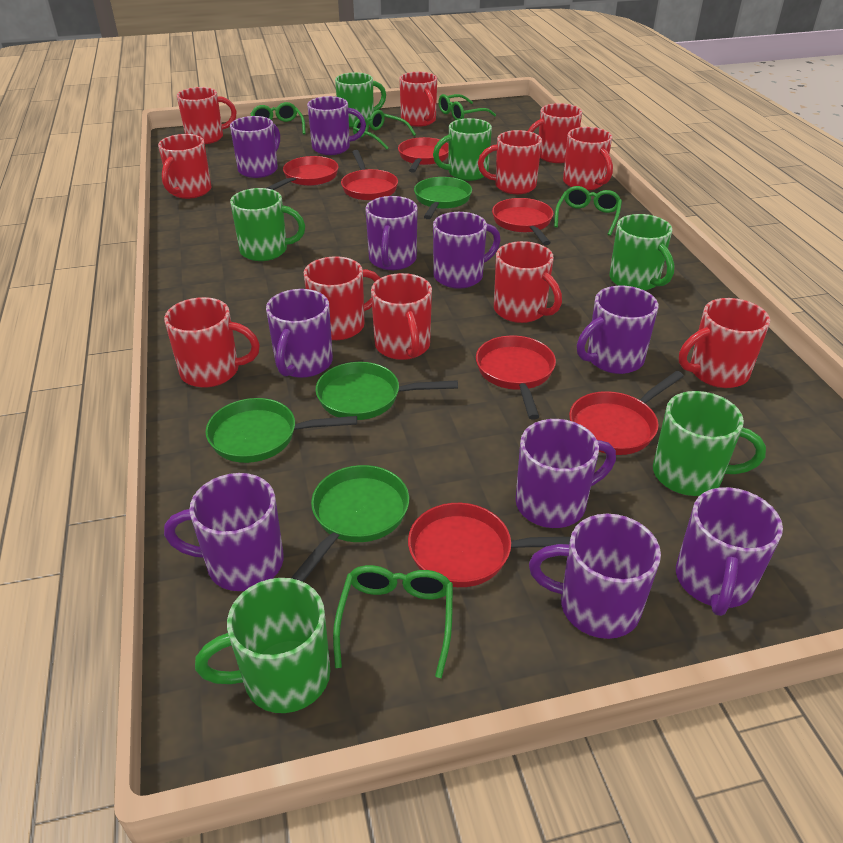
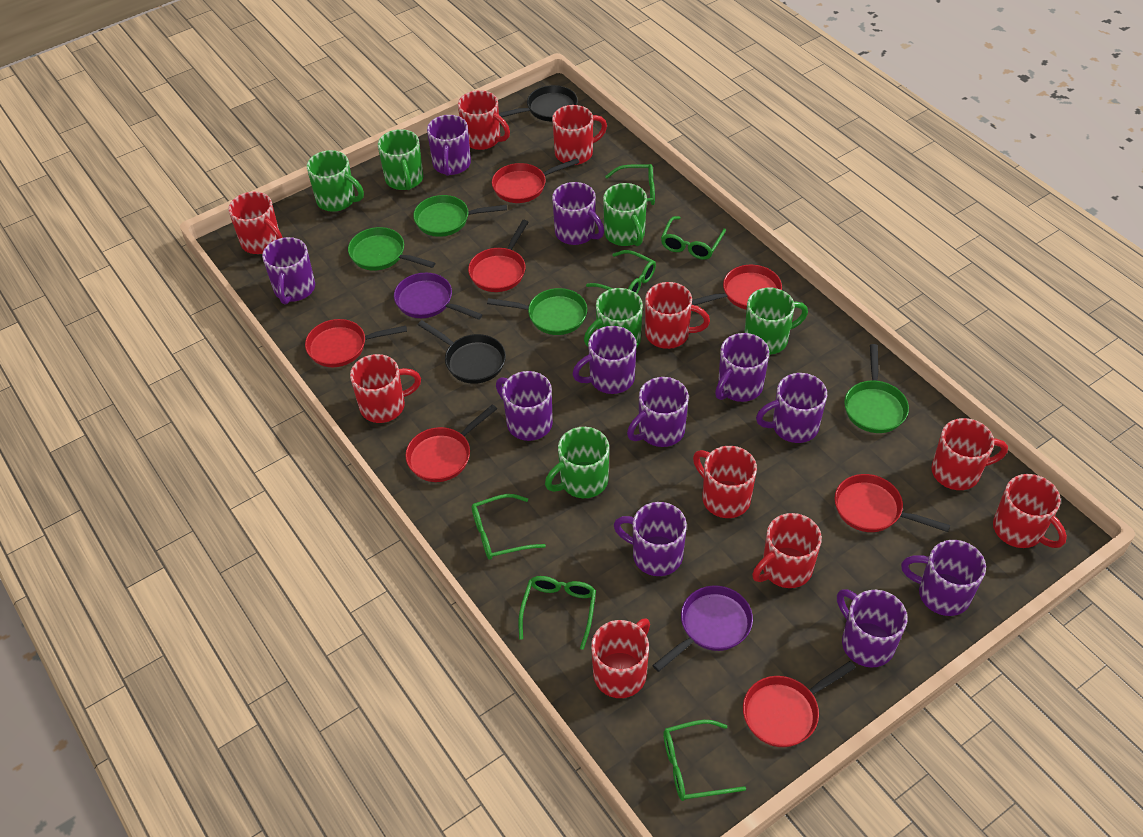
black pan: 0 -> 2
green glasses: 5 -> 6
purple mug: 10 -> 11
purple pan: 0 -> 2
red mug: 11 -> 10

